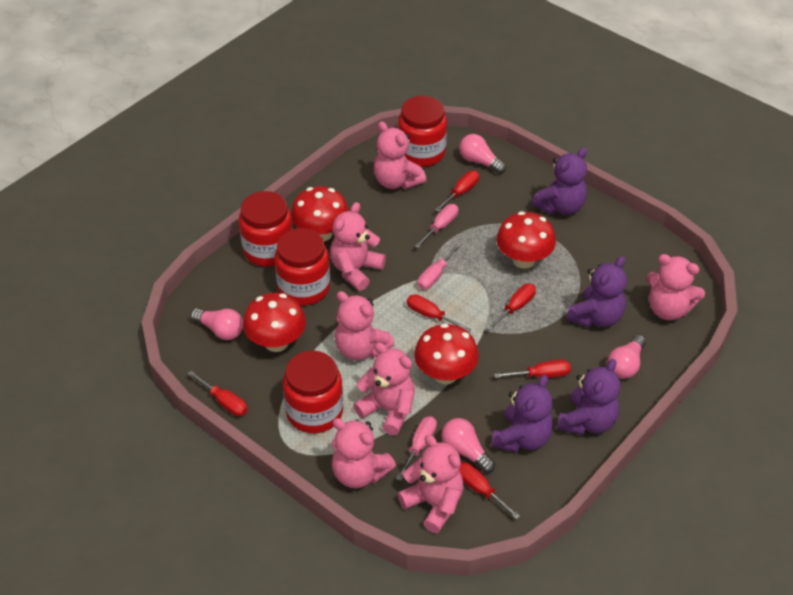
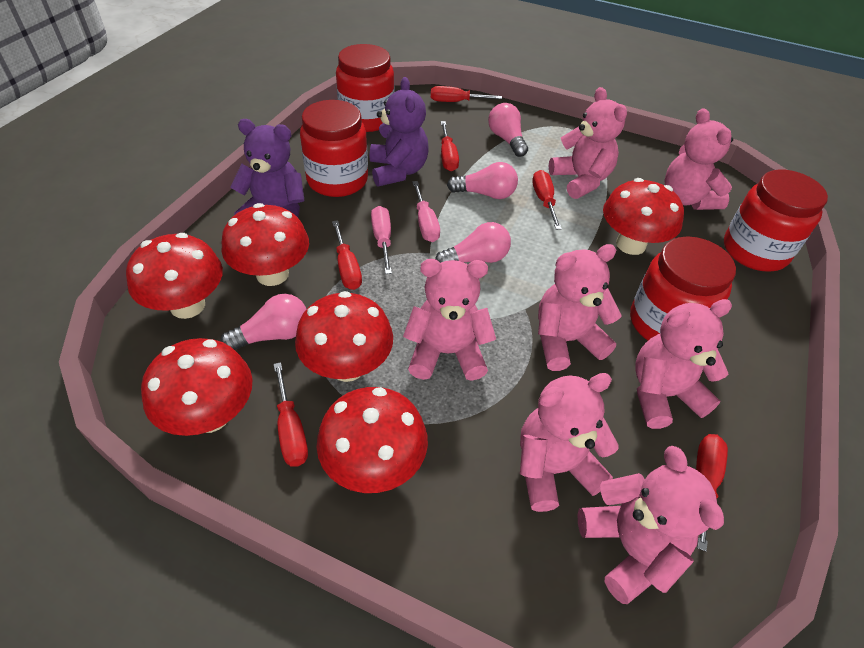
pink screwdriver: 3 -> 2
purple teddy bear: 4 -> 2
red mushroom: 4 -> 6

